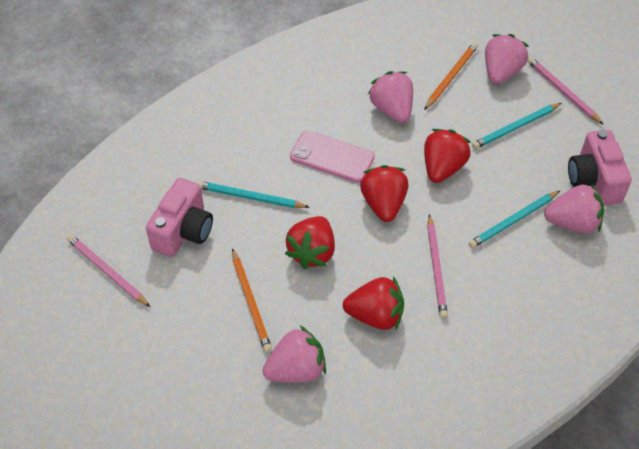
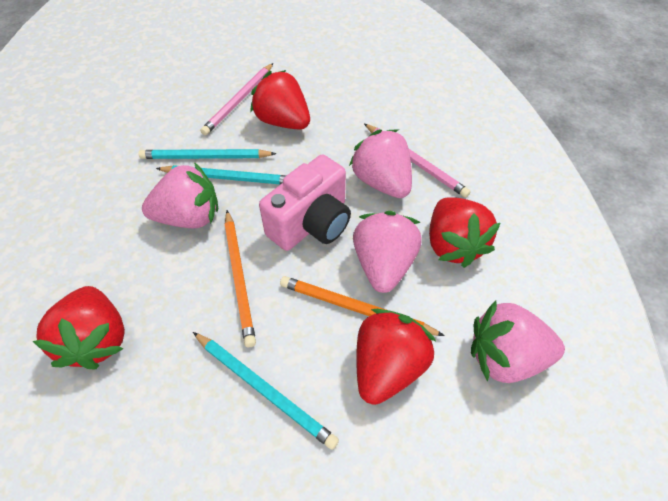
pink camera: 2 -> 1
pink pencil: 3 -> 2
pink phone: 1 -> 0

